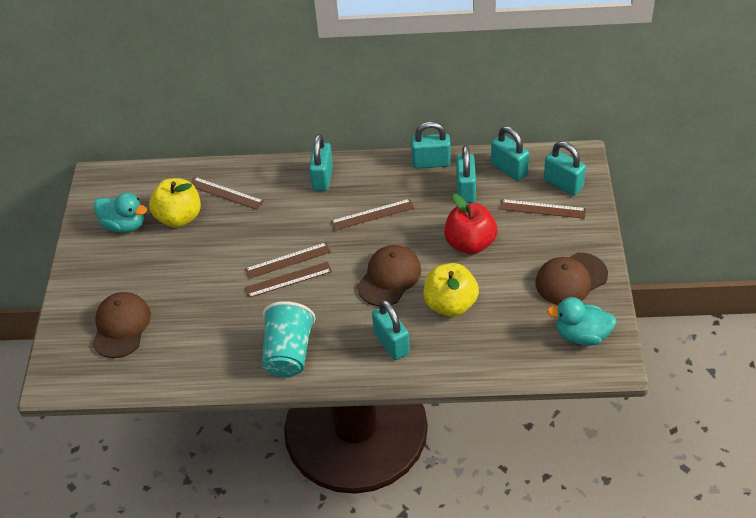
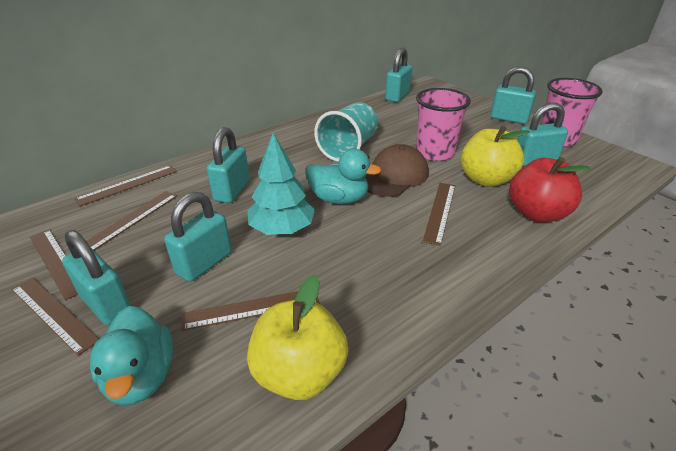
brown cap: 3 -> 1
brown ruler: 5 -> 6
pink cup: 0 -> 2
turquoise tree: 0 -> 1

